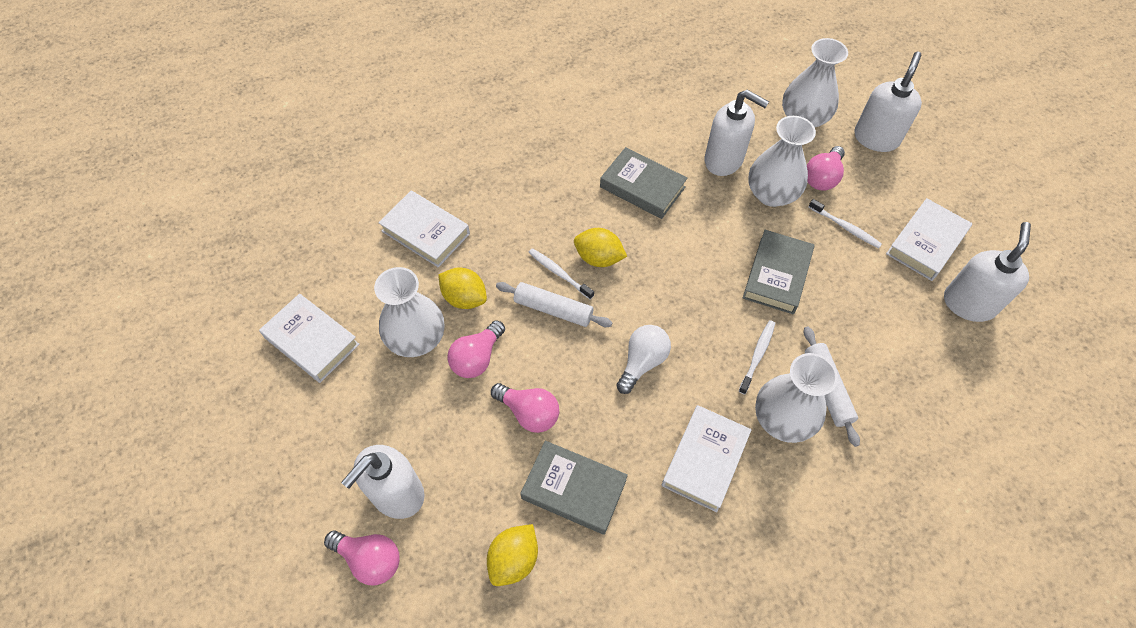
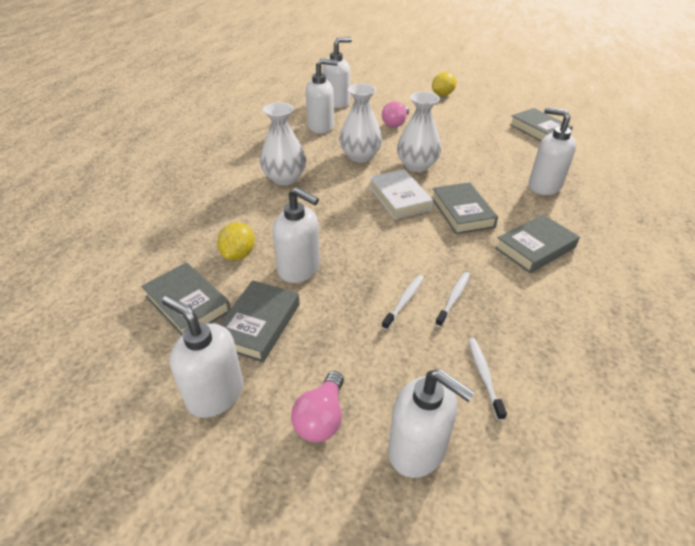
grey book: 3 -> 5
pink light bulb: 4 -> 2
white book: 4 -> 1
white light bulb: 1 -> 0
white rolling pin: 2 -> 0
white soap dispenser: 4 -> 6
white vase: 4 -> 3
yellow lemon: 3 -> 2

